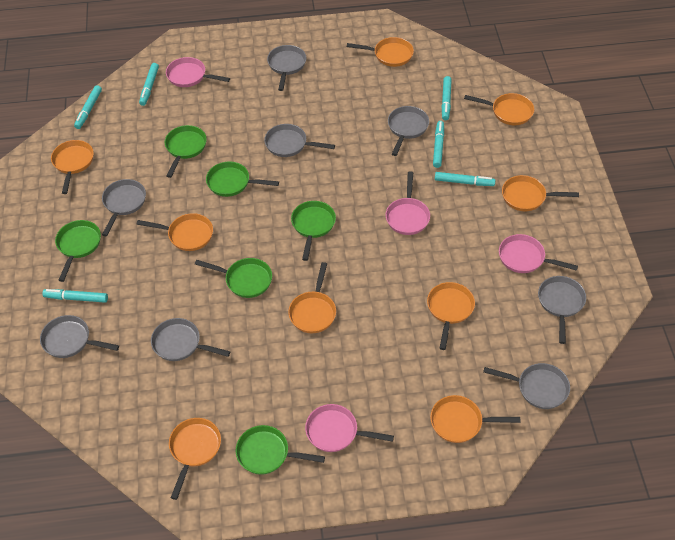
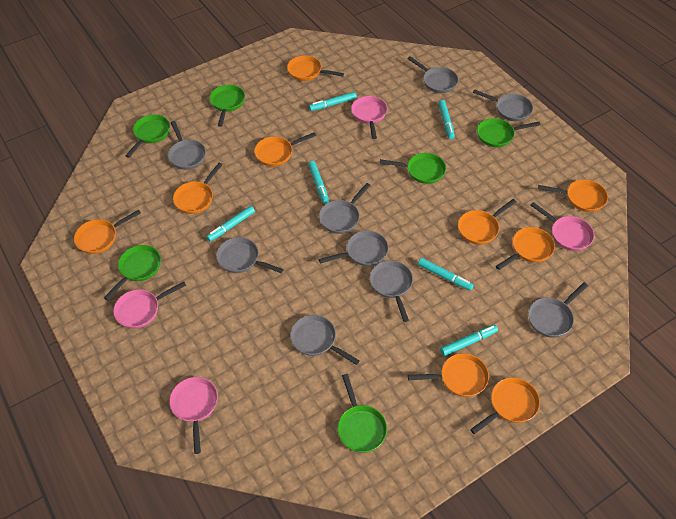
grey pan: 8 -> 9

